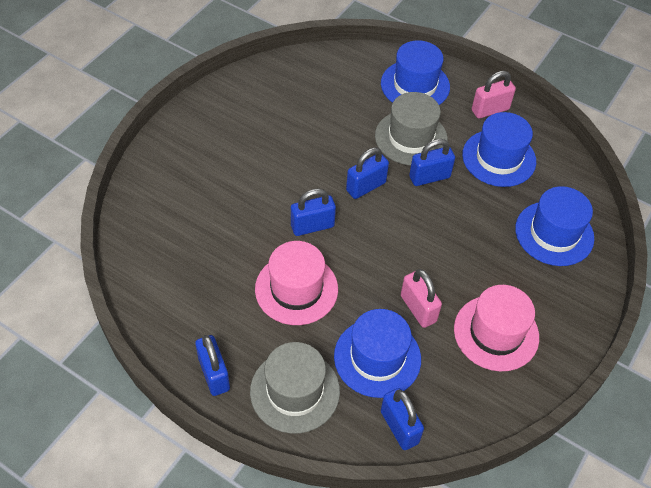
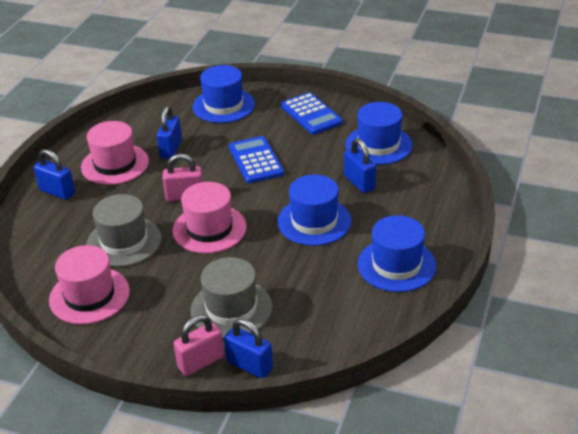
blue calculator: 0 -> 2
blue padlock: 5 -> 4
pink hat: 2 -> 3

